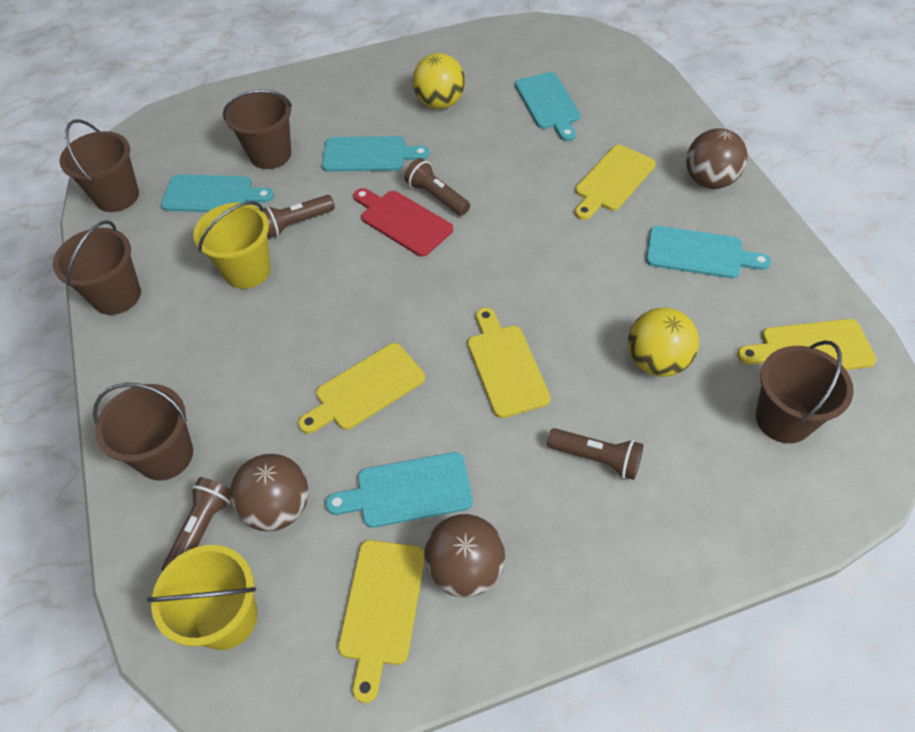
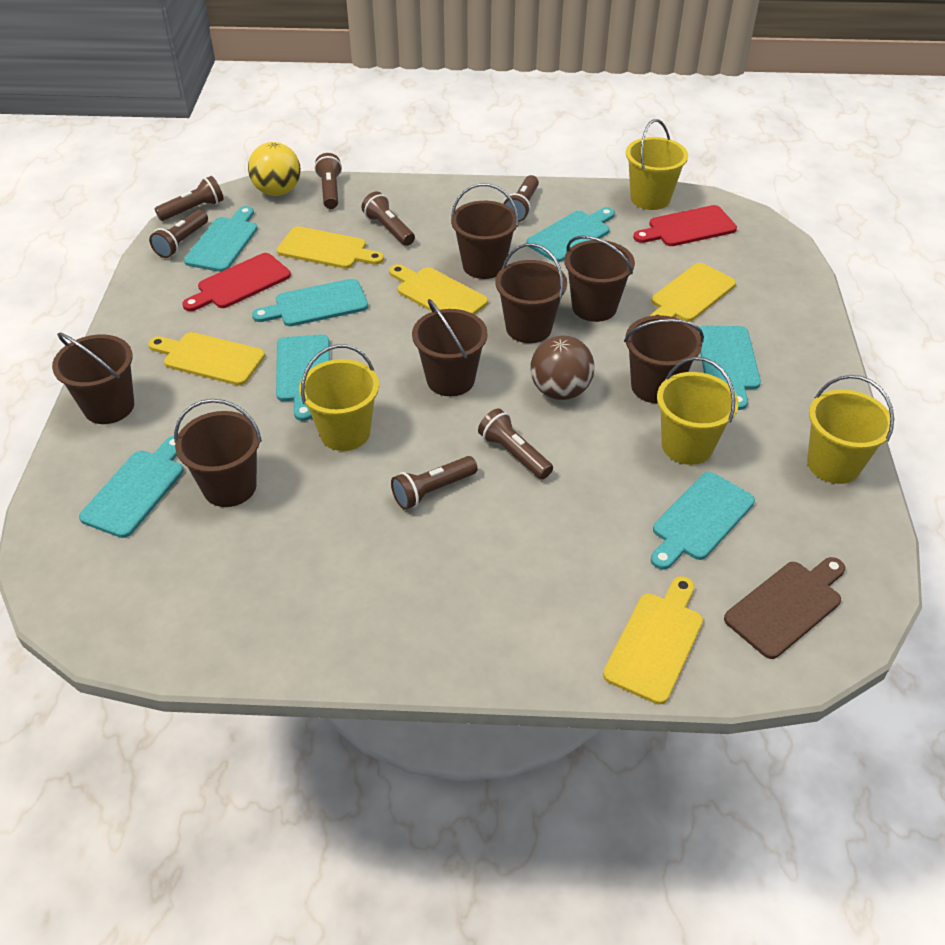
brown ball: 3 -> 1
brown bucket: 5 -> 7
brown cutting board: 0 -> 1
brown flashlight: 4 -> 7
red cutting board: 1 -> 2
turquoise cutting board: 5 -> 7
yellow ball: 2 -> 1
yellow bucket: 2 -> 4

